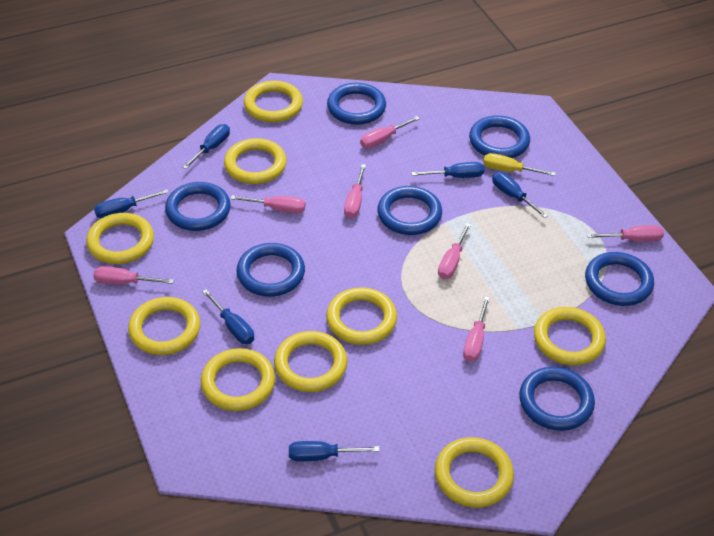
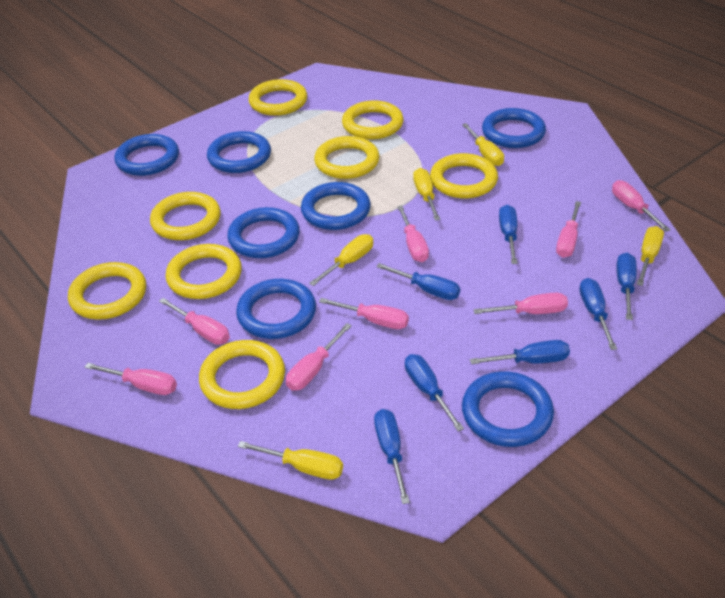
blue screwdriver: 6 -> 7
pink screwdriver: 7 -> 8
yellow ring: 9 -> 8
yellow screwdriver: 1 -> 5

